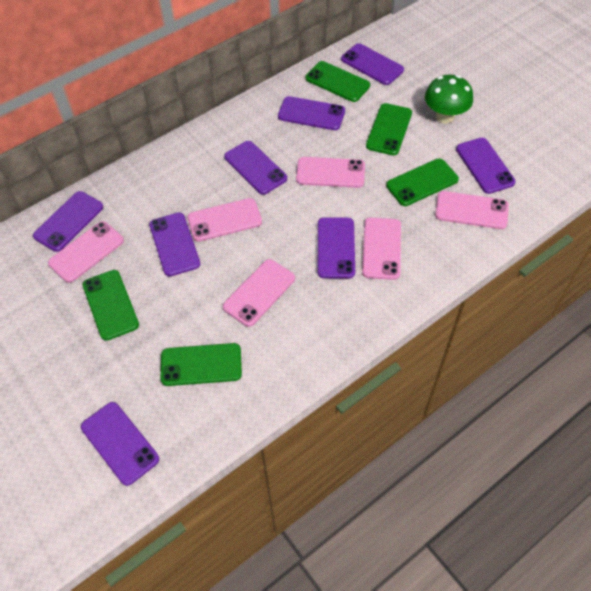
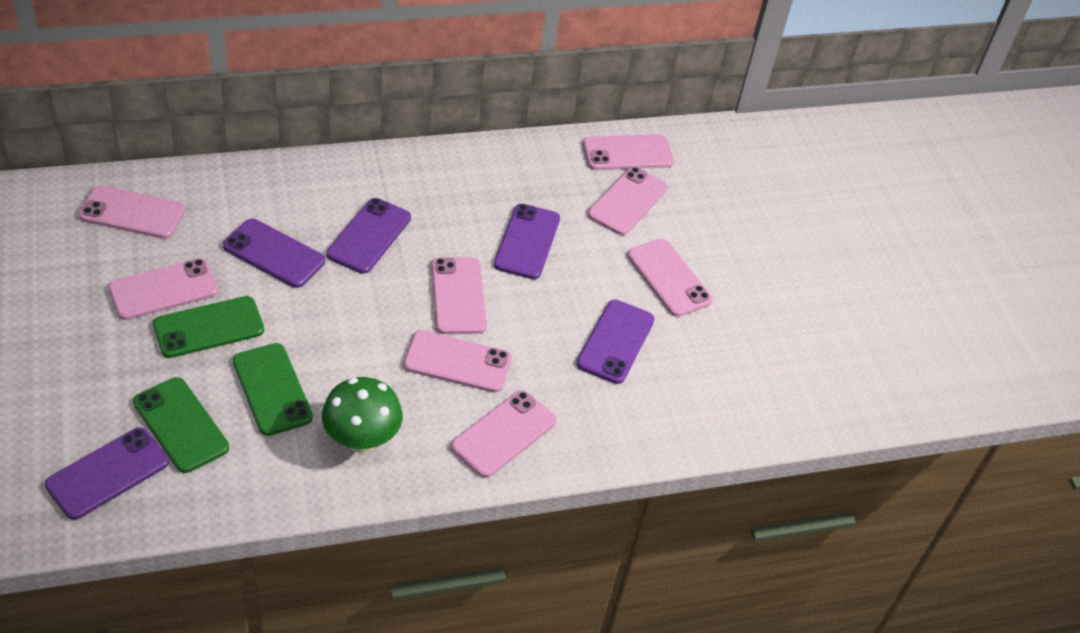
green phone: 5 -> 3
pink phone: 6 -> 8
purple phone: 8 -> 5

